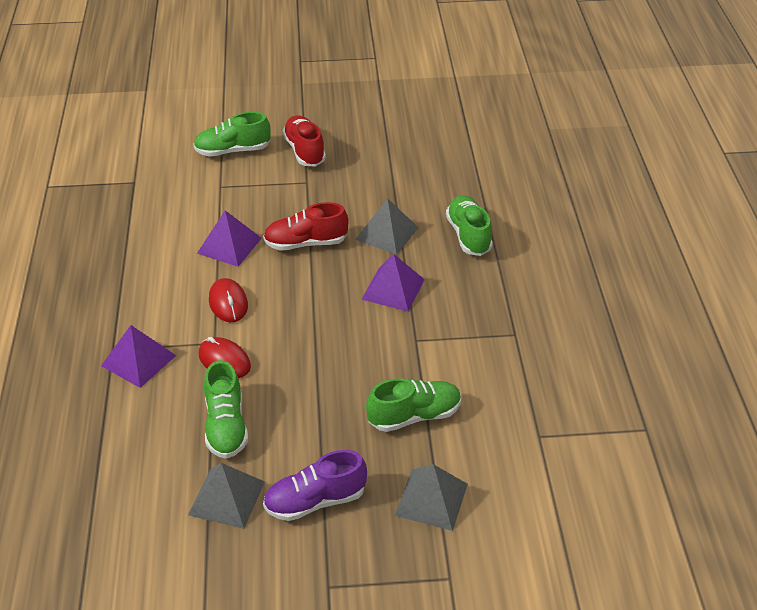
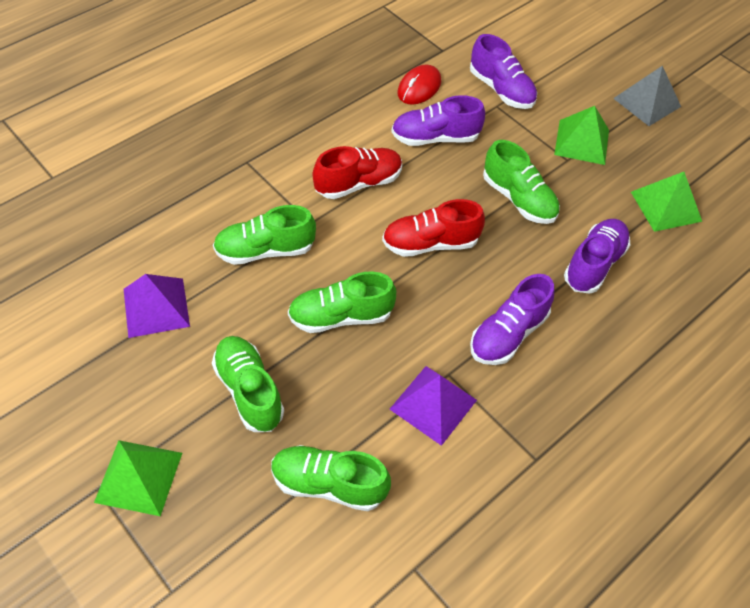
green pyramid: 0 -> 3
green shoe: 4 -> 5
grey pyramid: 3 -> 1
purple pyramid: 3 -> 2
purple shoe: 1 -> 4
red mouse: 2 -> 1

